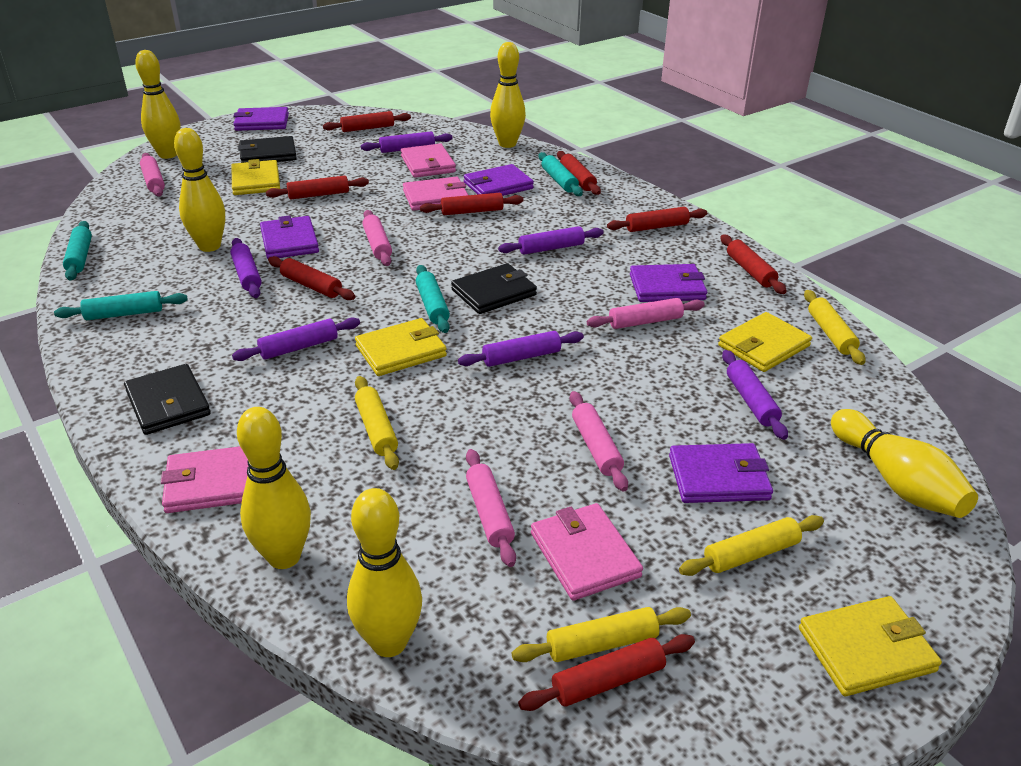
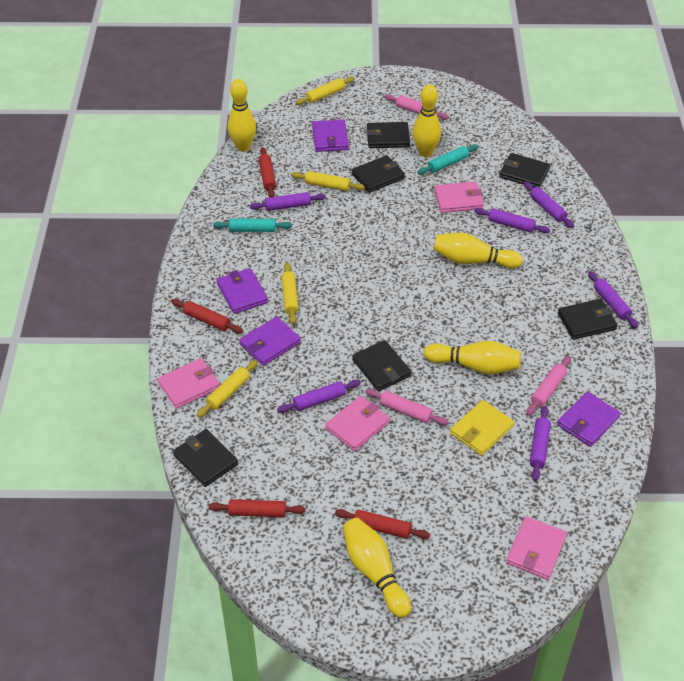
black wallet: 3 -> 6
pink rolling pin: 5 -> 3
purple wallet: 5 -> 4
red rolling pin: 8 -> 4
turquoise rolling pin: 4 -> 2
yellow bowling pin: 6 -> 5
yellow wallet: 4 -> 1

